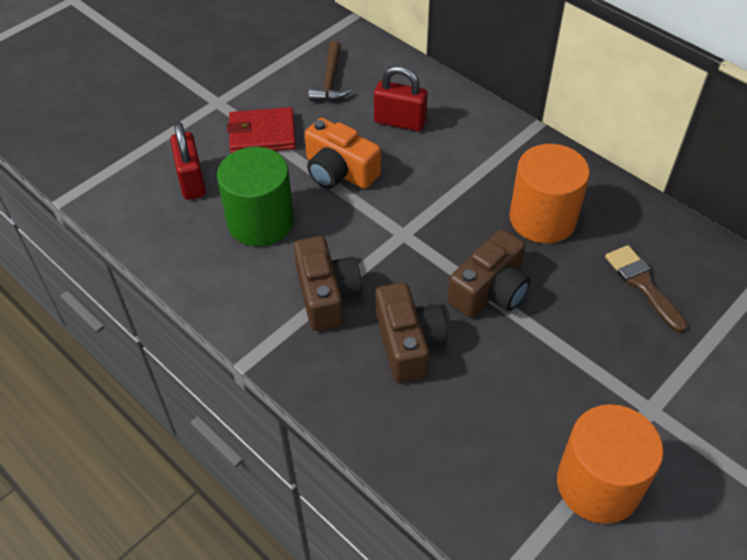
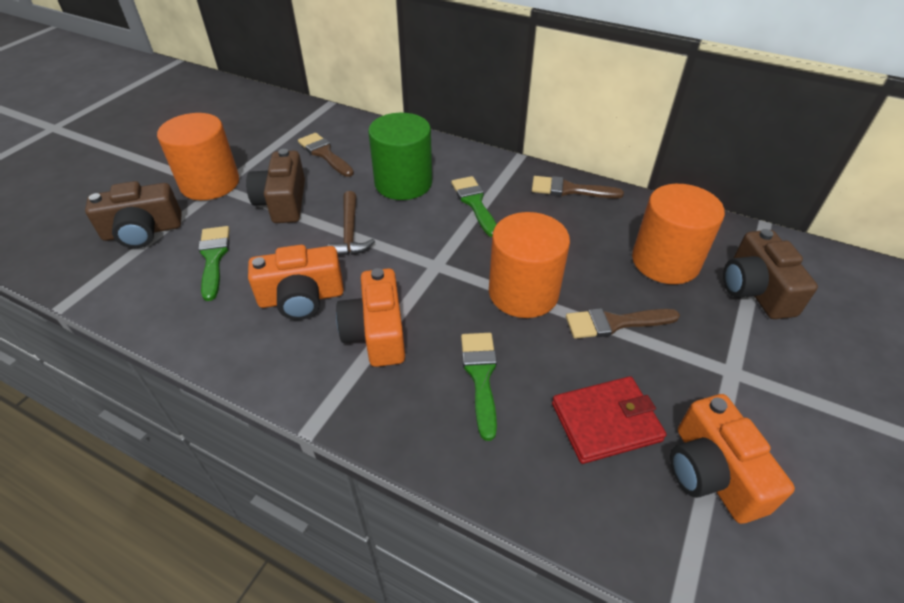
brown brush: 1 -> 3
green brush: 0 -> 3
orange camera: 1 -> 3
orange cylinder: 2 -> 3
red padlock: 2 -> 0

